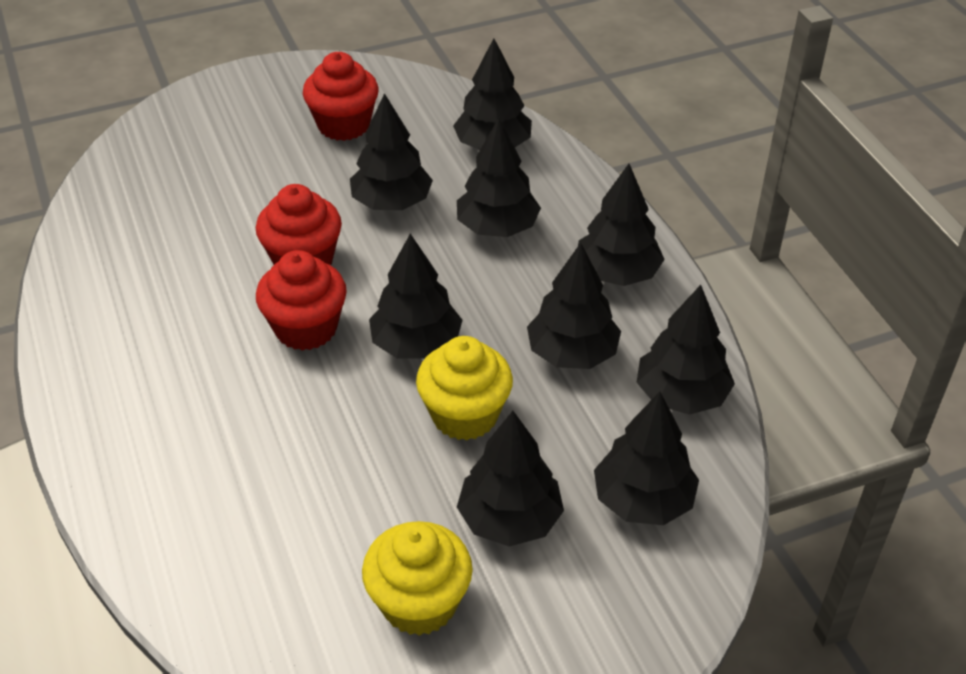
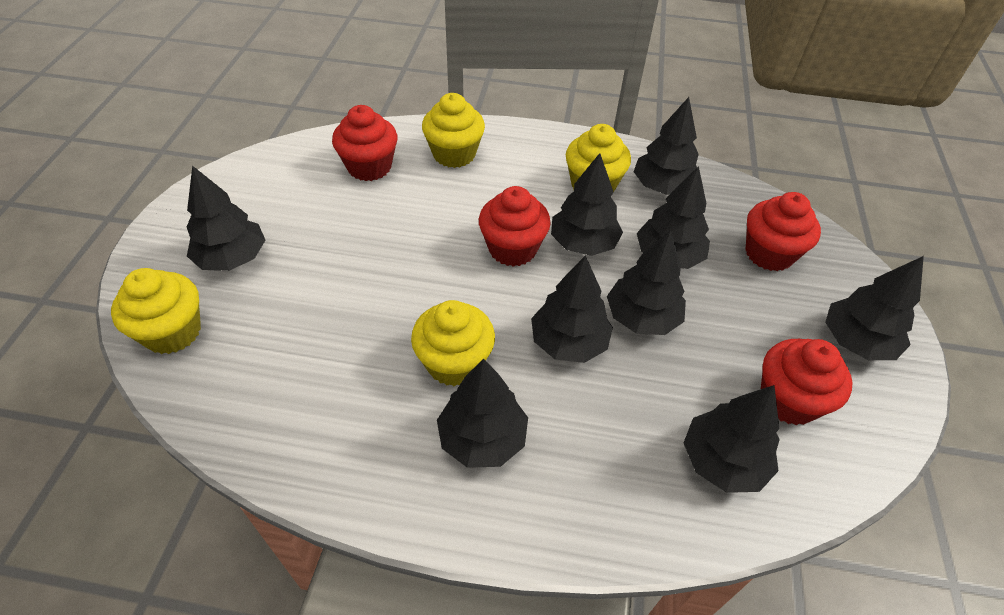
red cupcake: 3 -> 4
yellow cupcake: 2 -> 4

